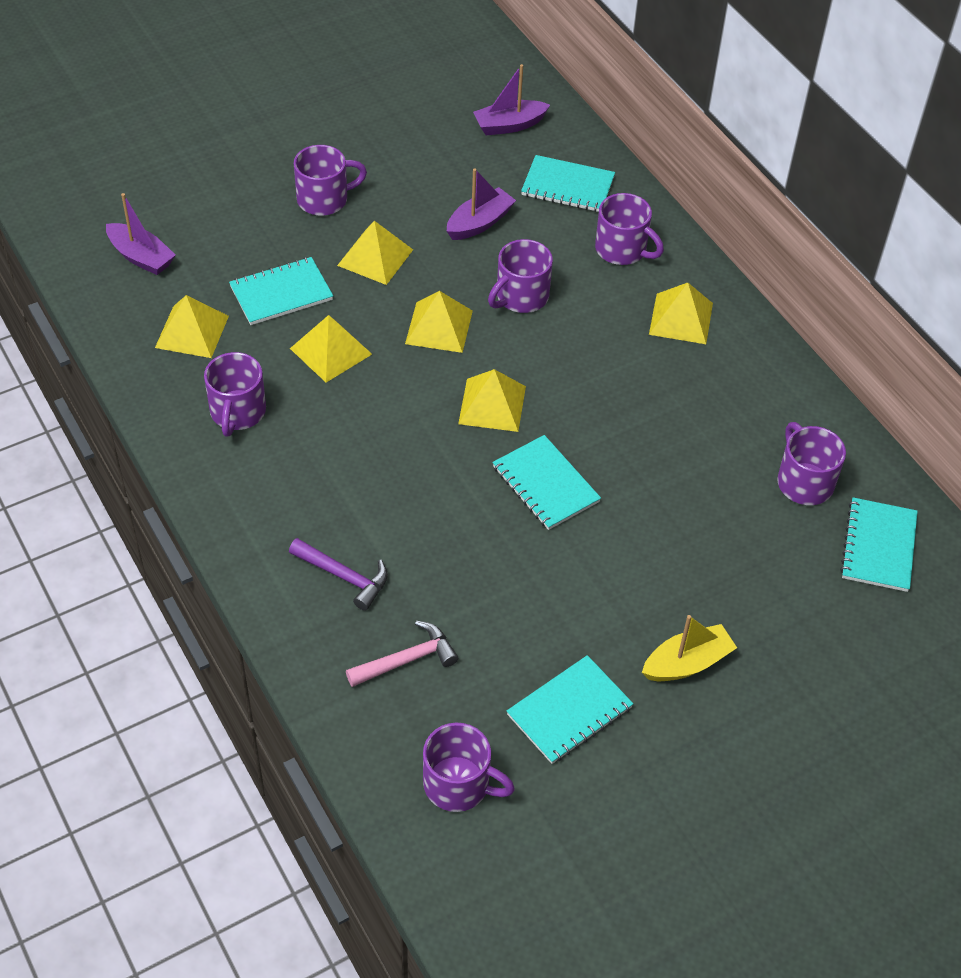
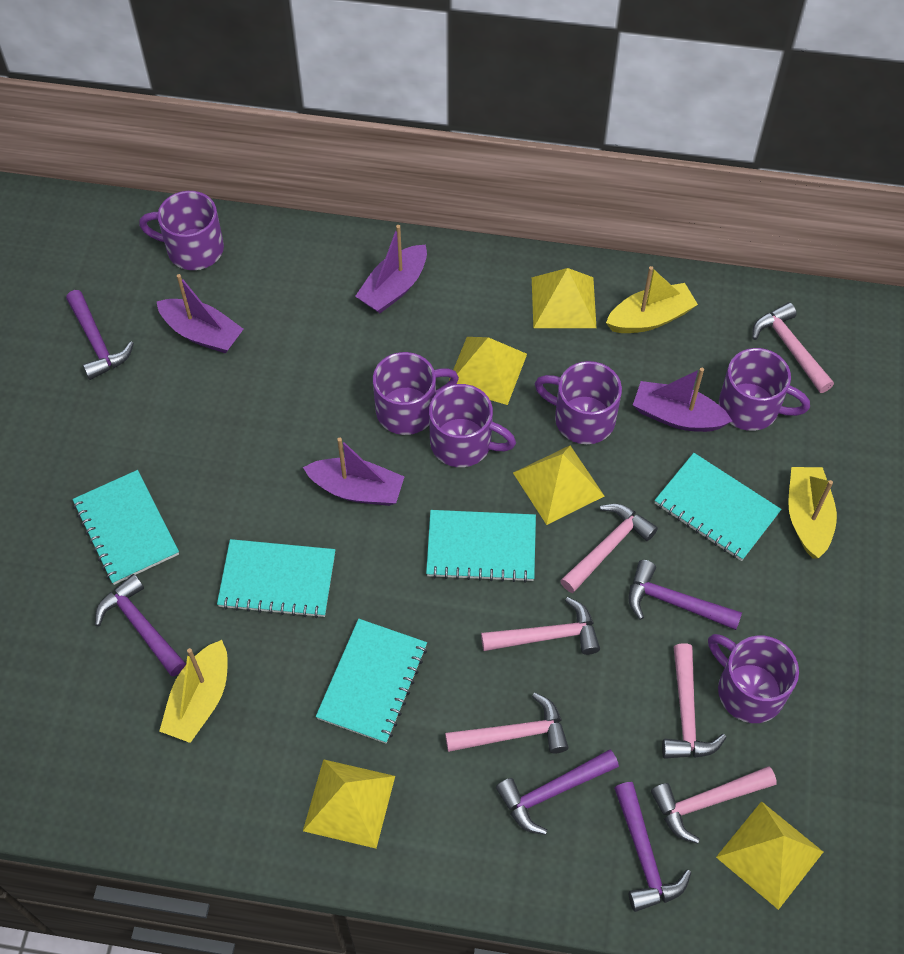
pink hammer: 1 -> 6
purple boat: 3 -> 4
purple hammer: 1 -> 5
yellow boat: 1 -> 3
yellow pyramid: 6 -> 5

